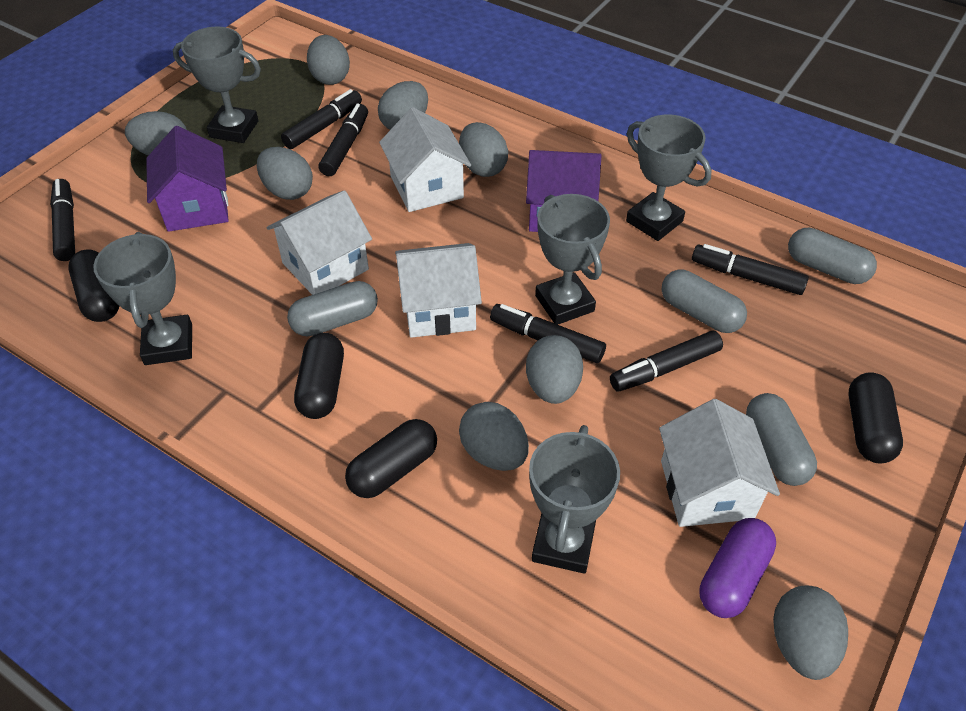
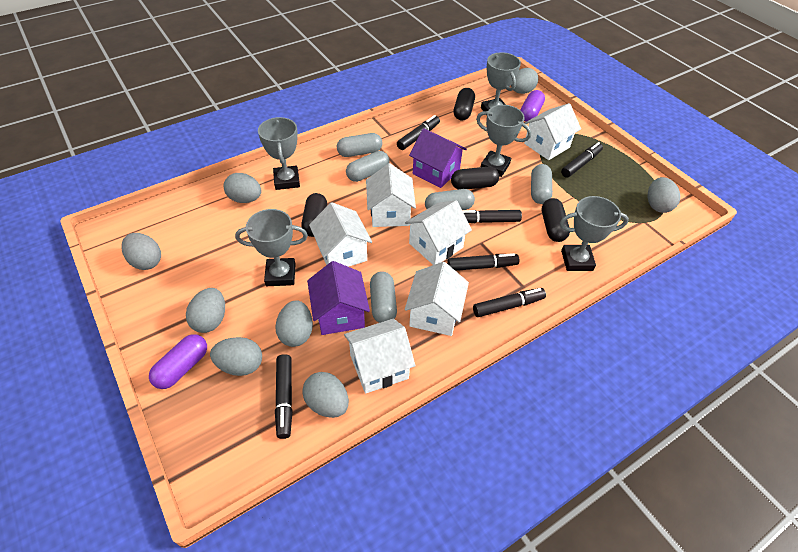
grey capsule: 4 -> 5
purple capsule: 1 -> 2
white house: 4 -> 6

